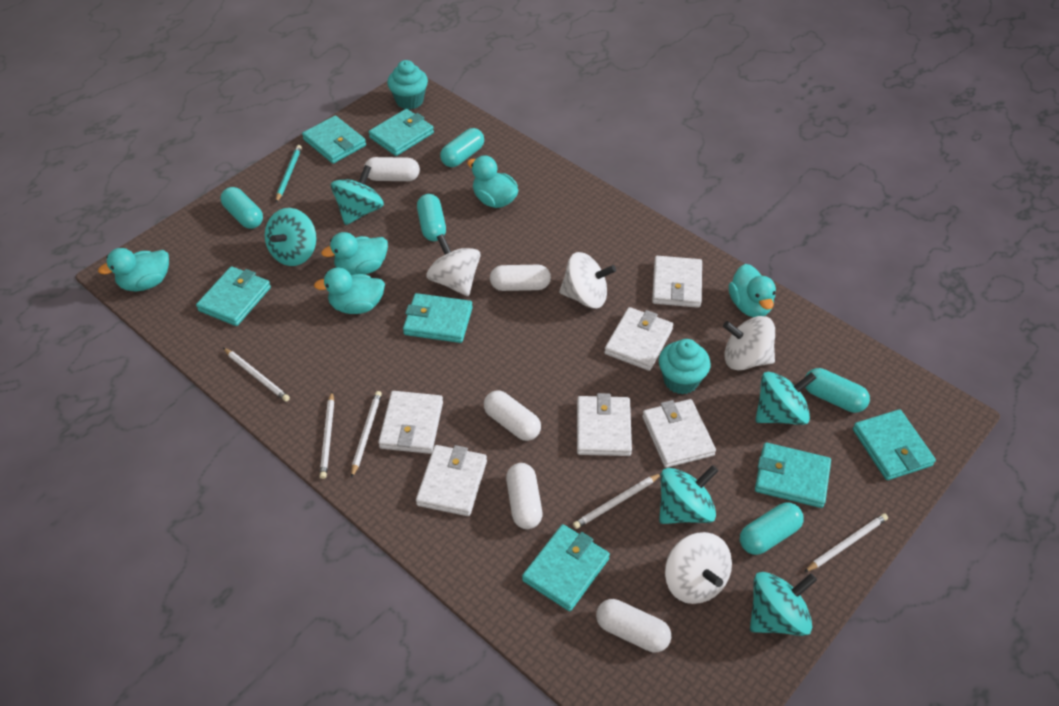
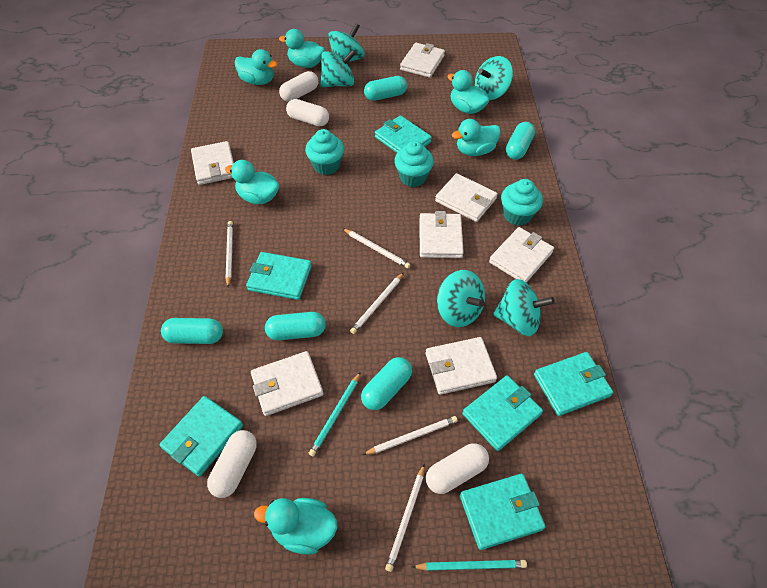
turquoise cupcake: 2 -> 3
turquoise duck: 5 -> 6
turquoise pencil: 1 -> 2
turquoise wallet: 7 -> 6
white capsule: 5 -> 4
white spinning top: 4 -> 0
white wallet: 6 -> 7

